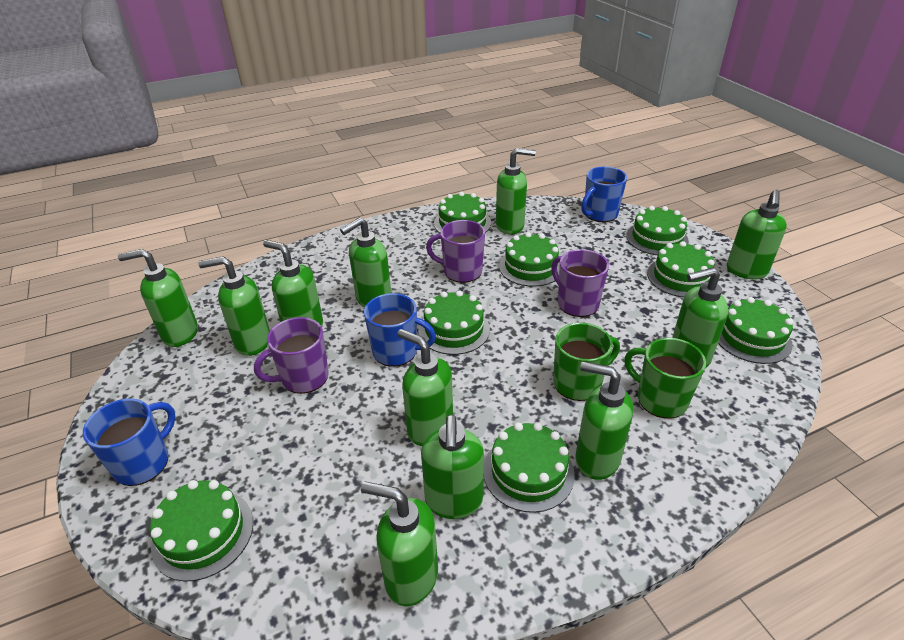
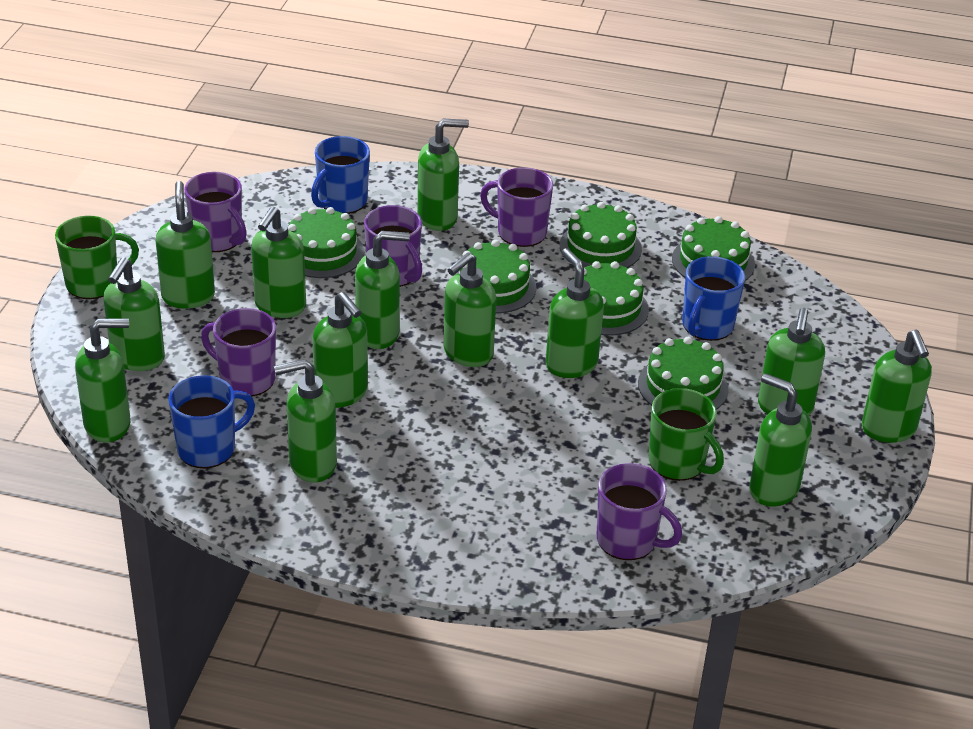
green cake: 8 -> 6
green soap dispenser: 11 -> 13
purple mug: 3 -> 5

